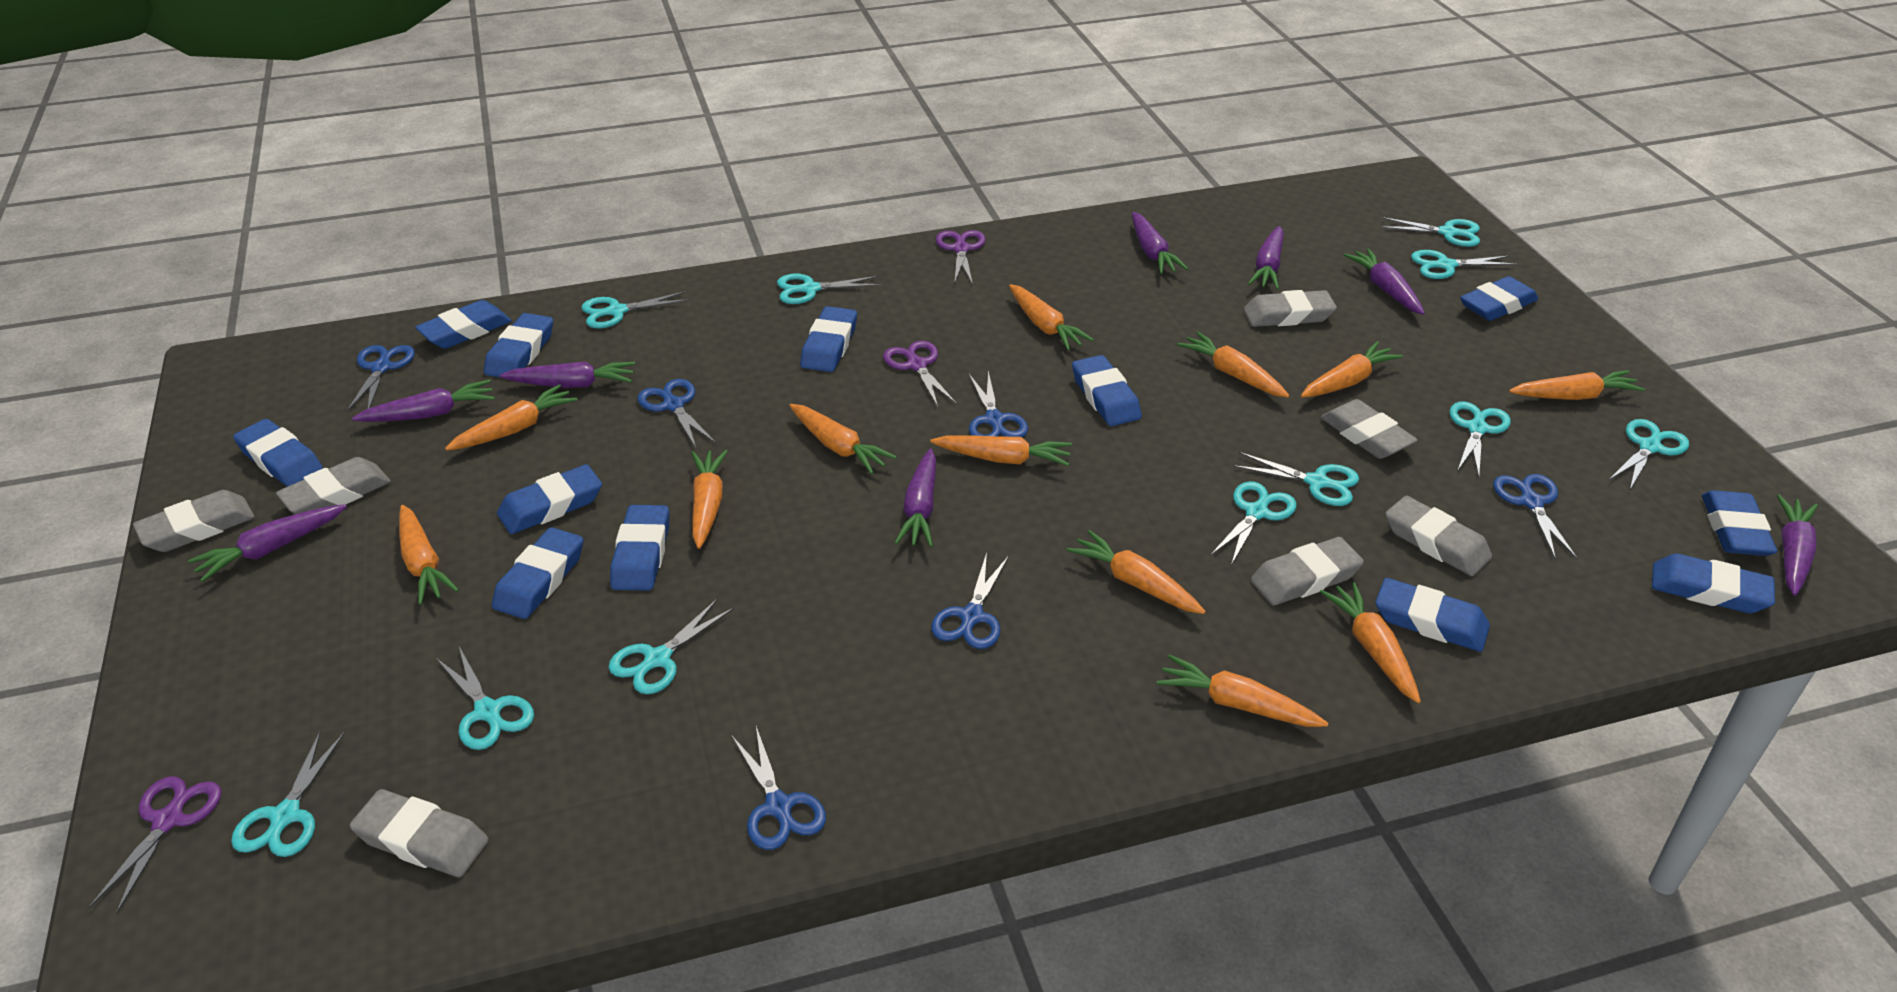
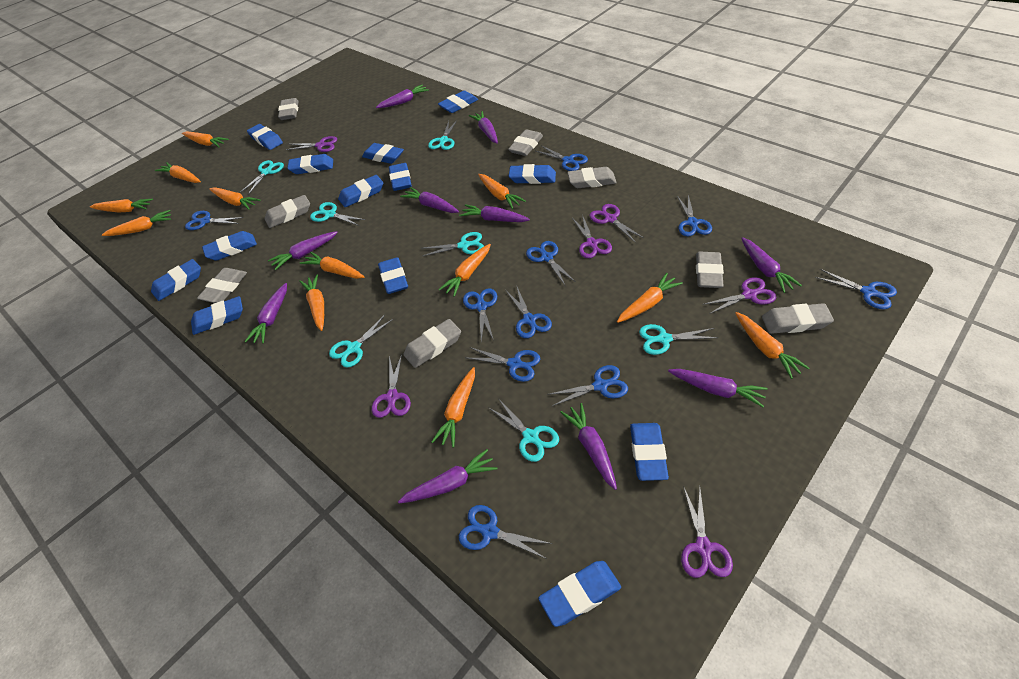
blue eraser: 12 -> 13
blue scissors: 6 -> 10
grey eraser: 7 -> 8
purple carrot: 8 -> 10
purple scissors: 3 -> 6
turquoise scissors: 11 -> 7

